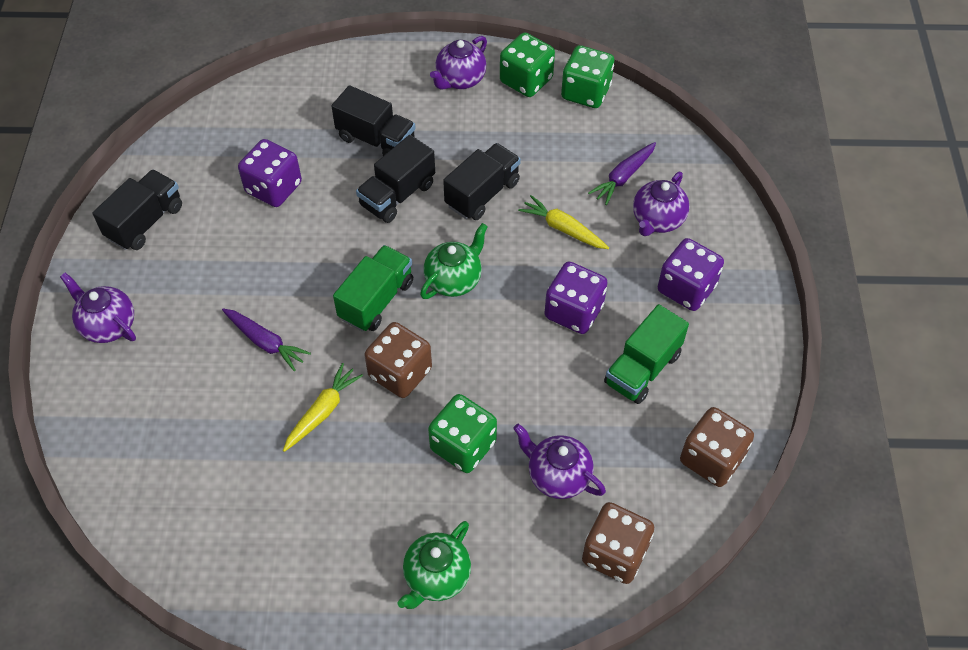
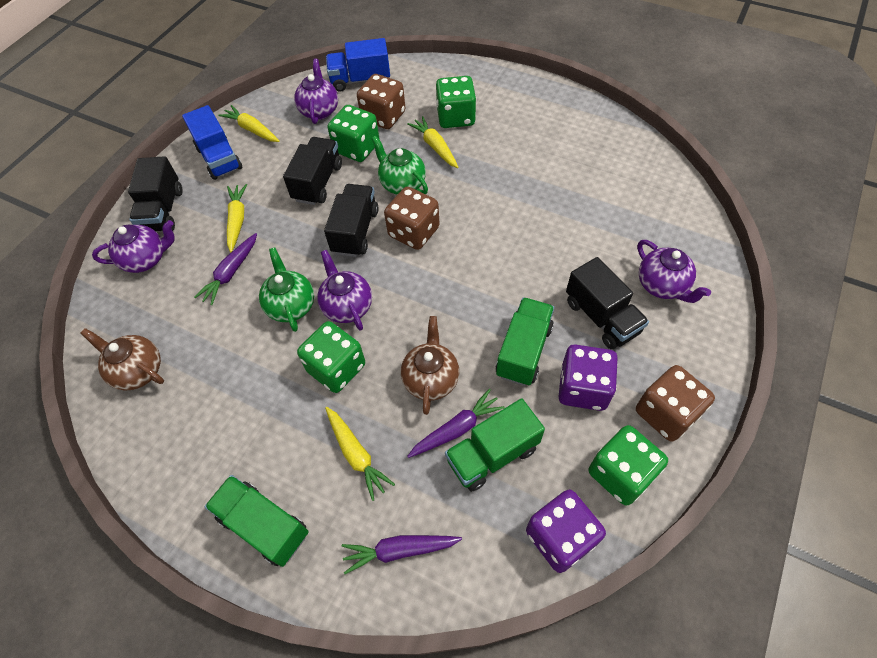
blue truck: 0 -> 2
brown teapot: 0 -> 2
green dice: 3 -> 4
green truck: 2 -> 3
purple carrot: 2 -> 3
purple dice: 3 -> 2
yellow carrot: 2 -> 4

